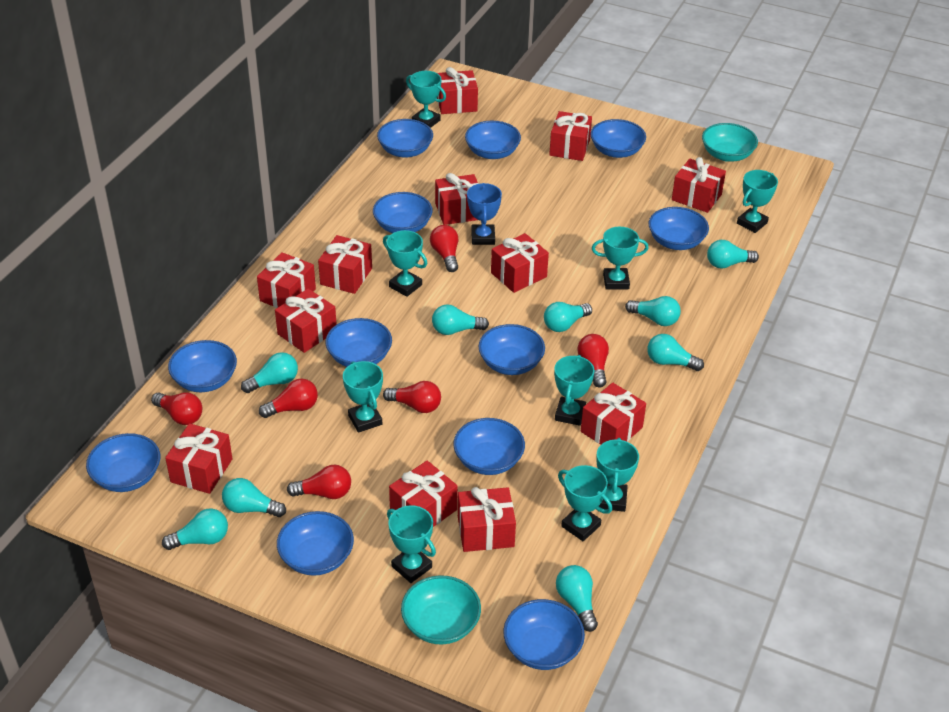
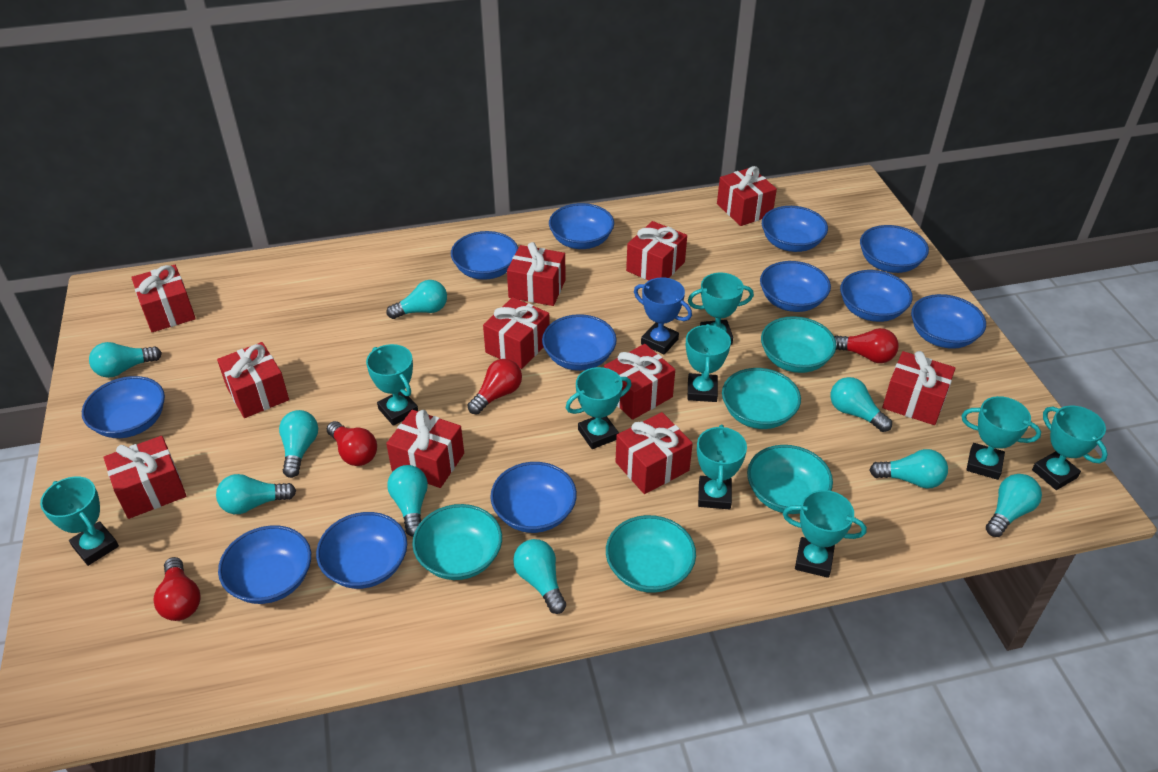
red gift: 12 -> 11
red light bulb: 6 -> 4
turquoise bowl: 2 -> 5

